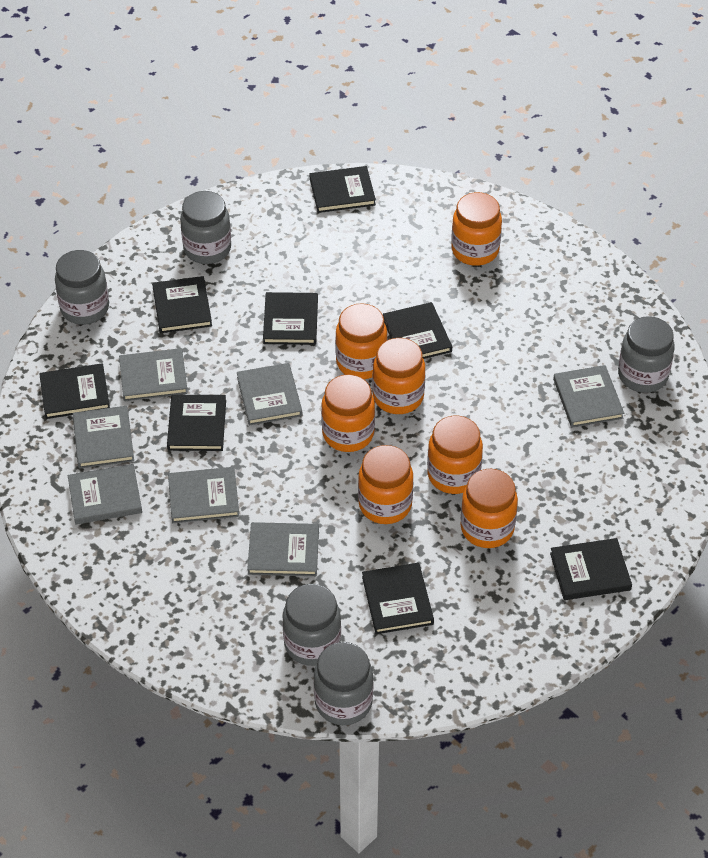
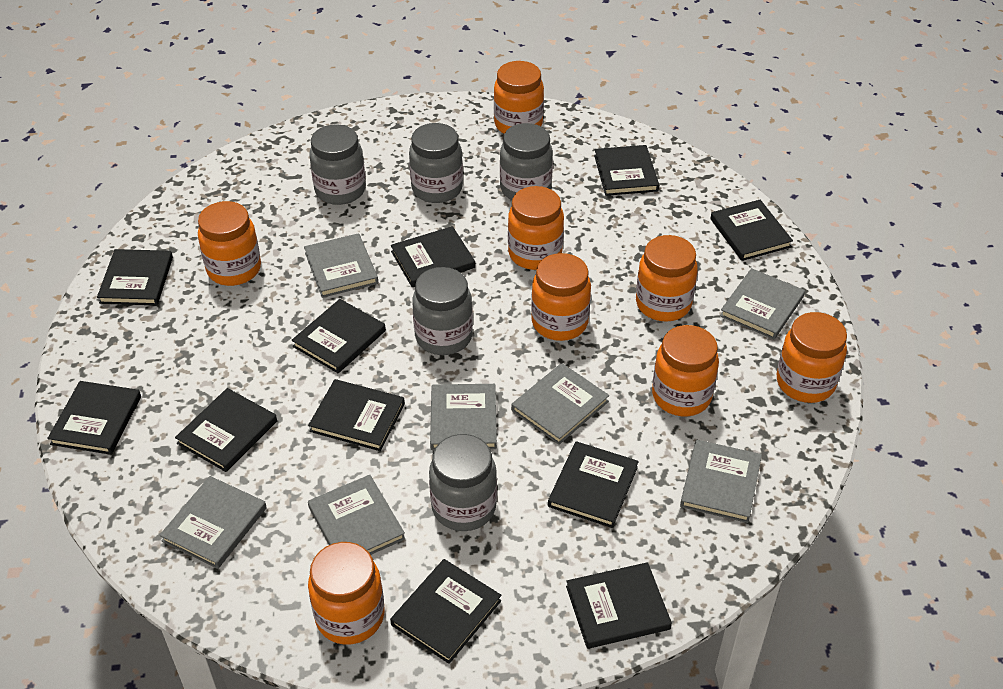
black book: 8 -> 11
orange jar: 7 -> 8

